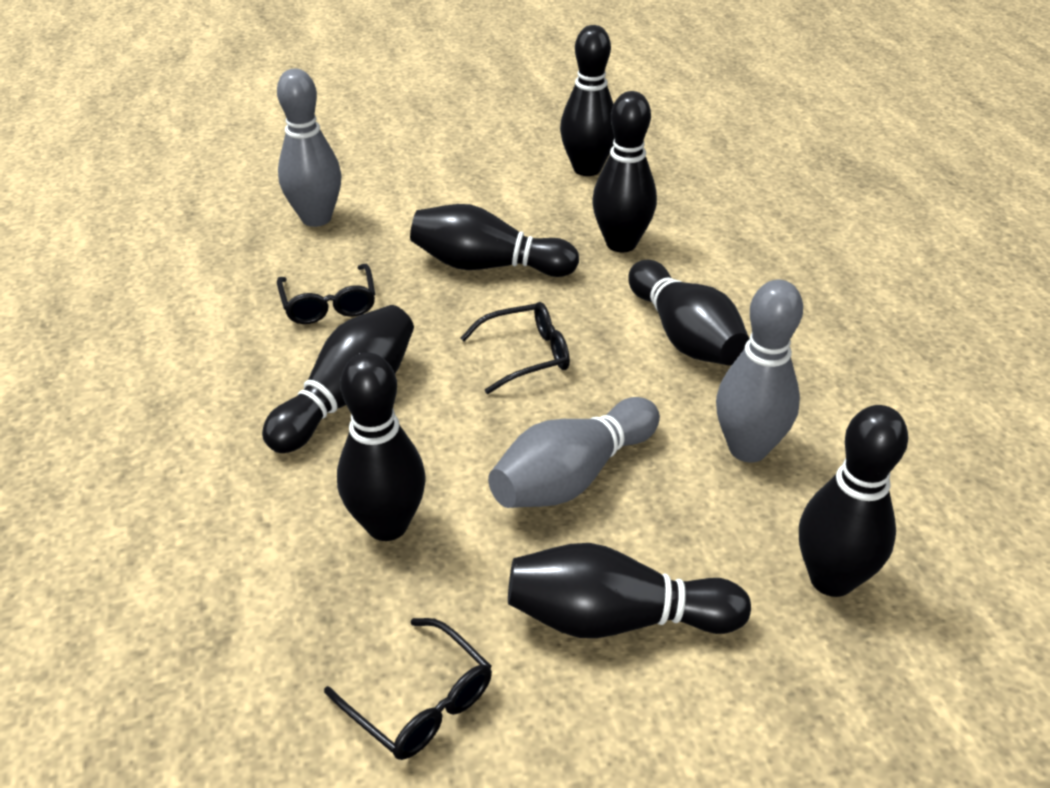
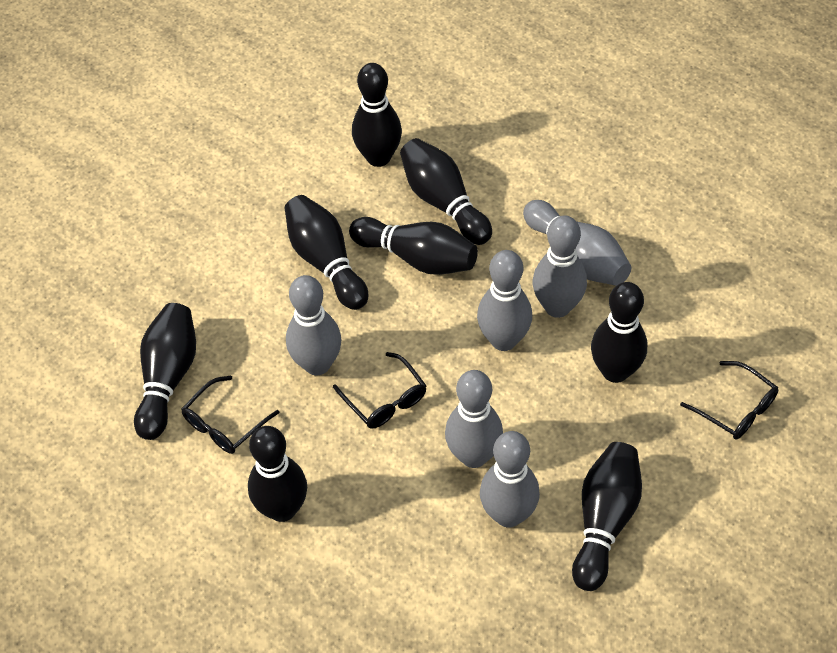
grey bowling pin: 3 -> 6

